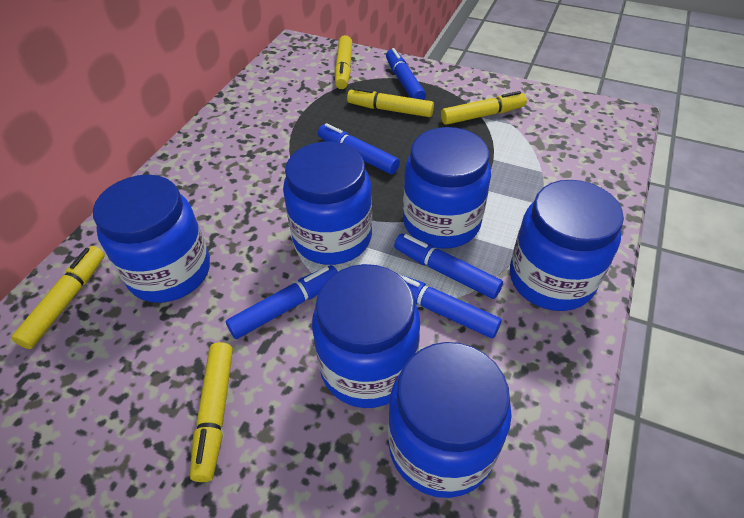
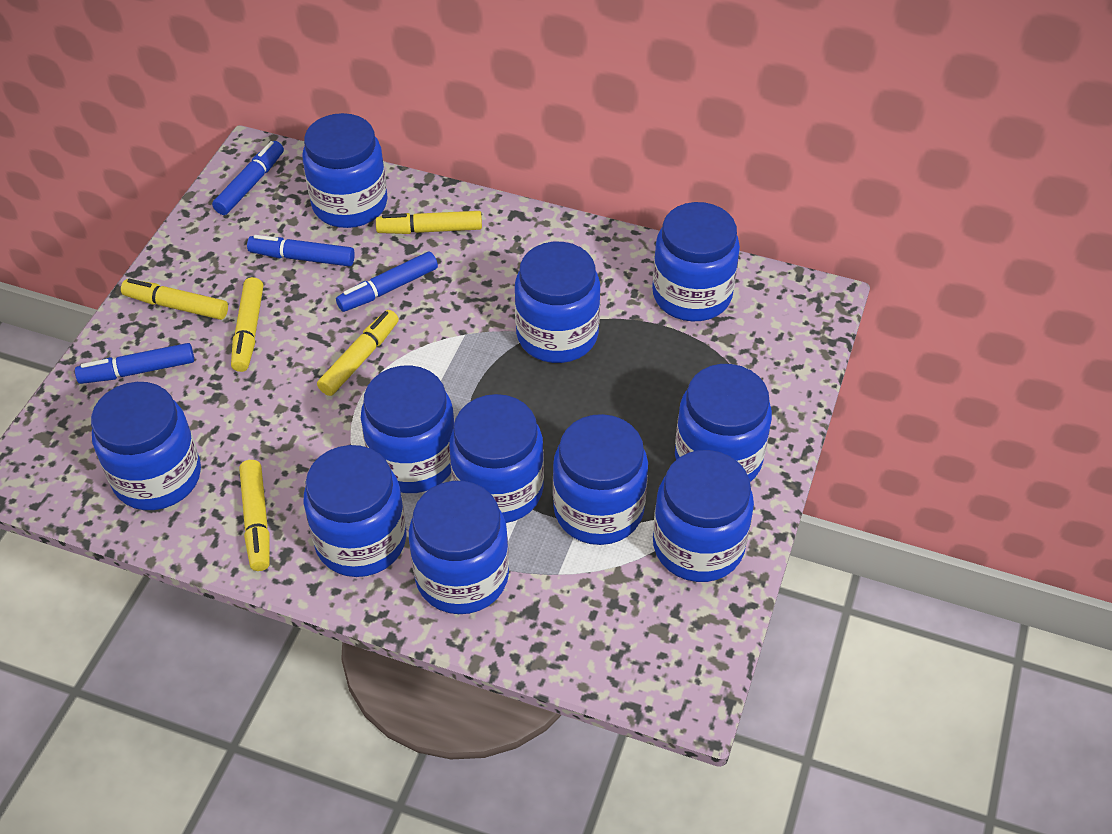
blue jar: 6 -> 11
blue marker: 5 -> 4

